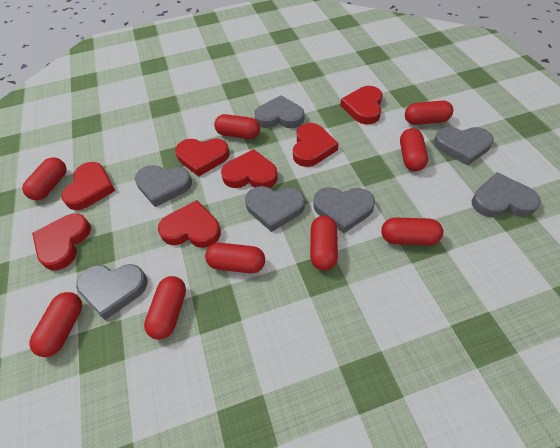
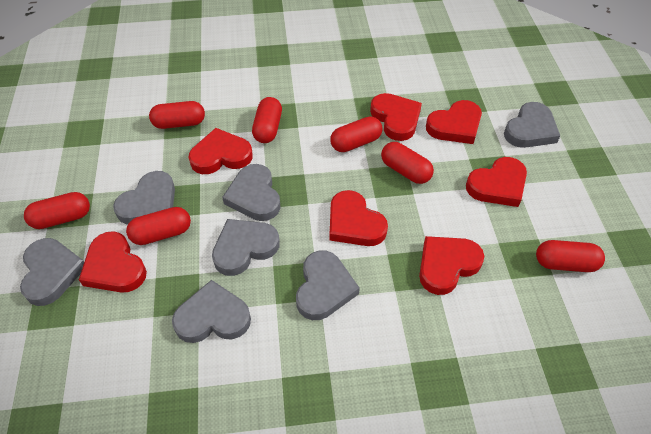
red capsule: 9 -> 7

